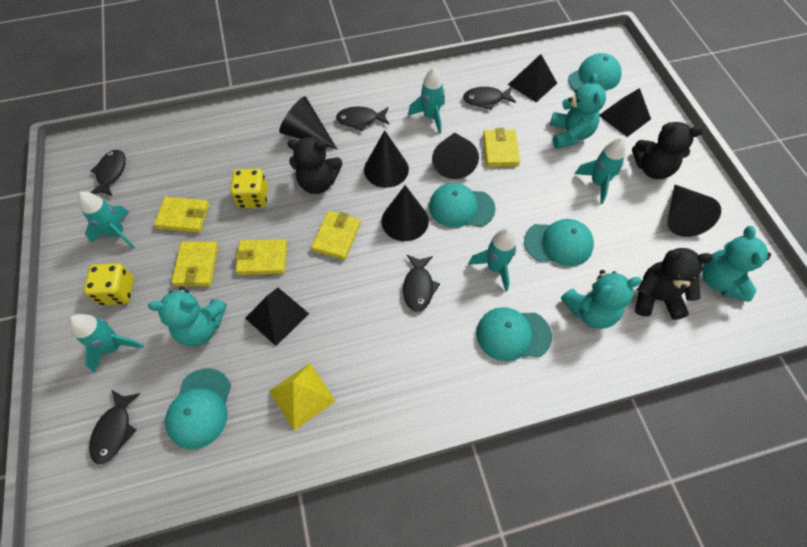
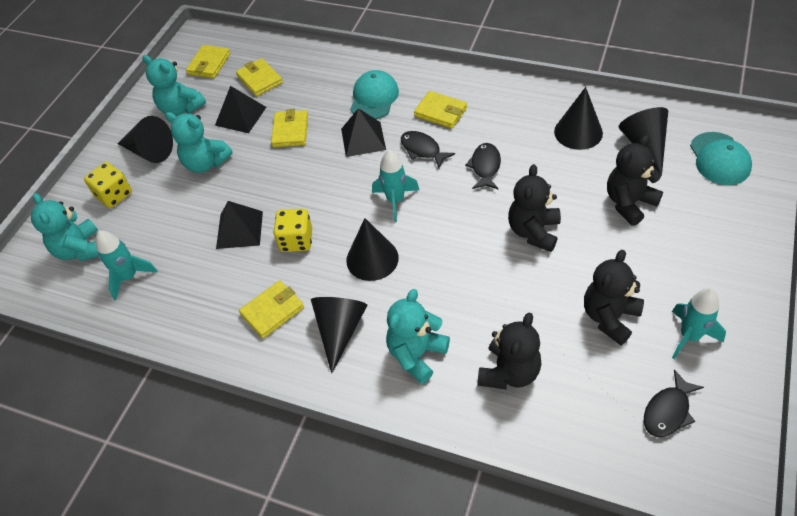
black fish: 5 -> 3
black teddy bear: 3 -> 4
turquoise cap: 5 -> 2
turquoise rocket: 5 -> 3
yellow pyramid: 1 -> 0

